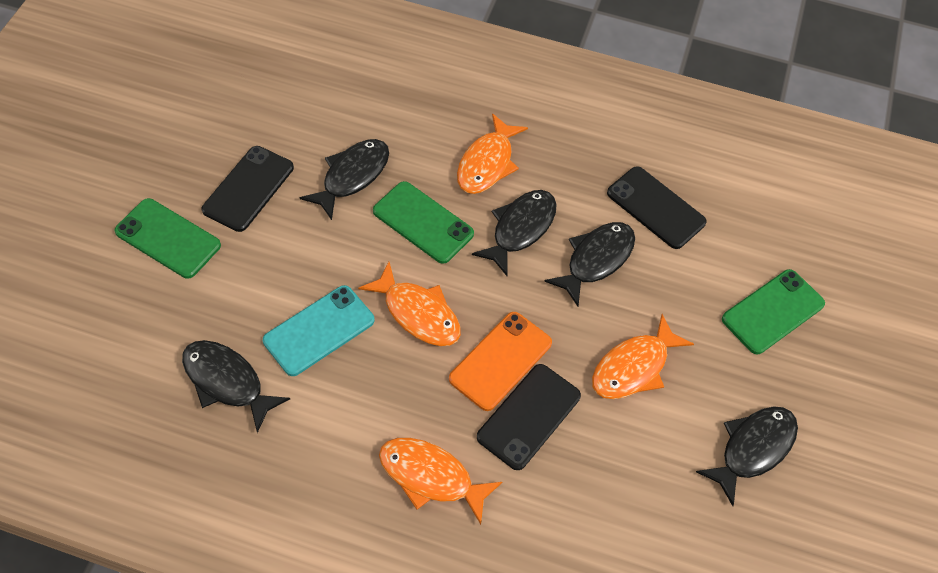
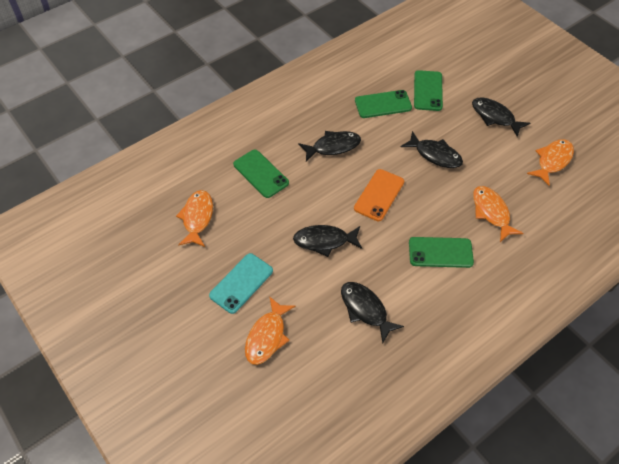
black phone: 3 -> 0
green phone: 3 -> 4

